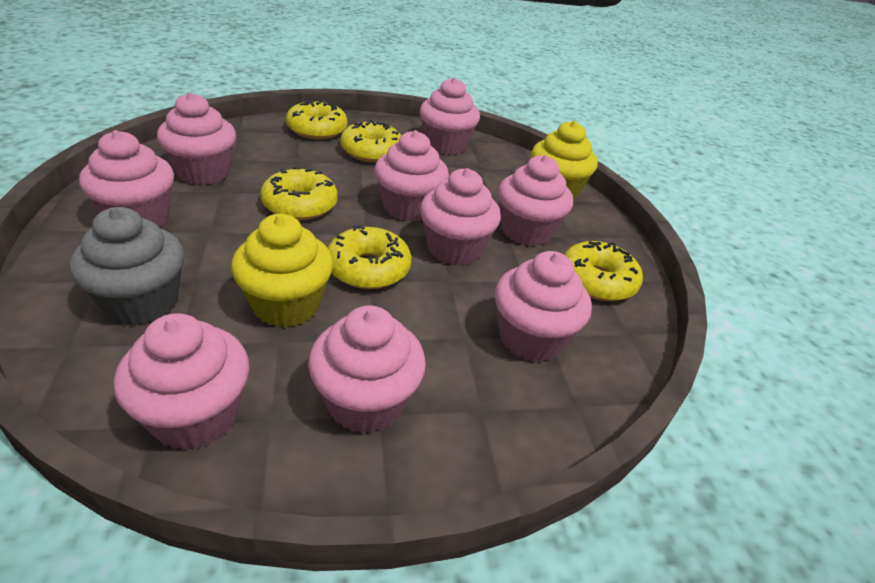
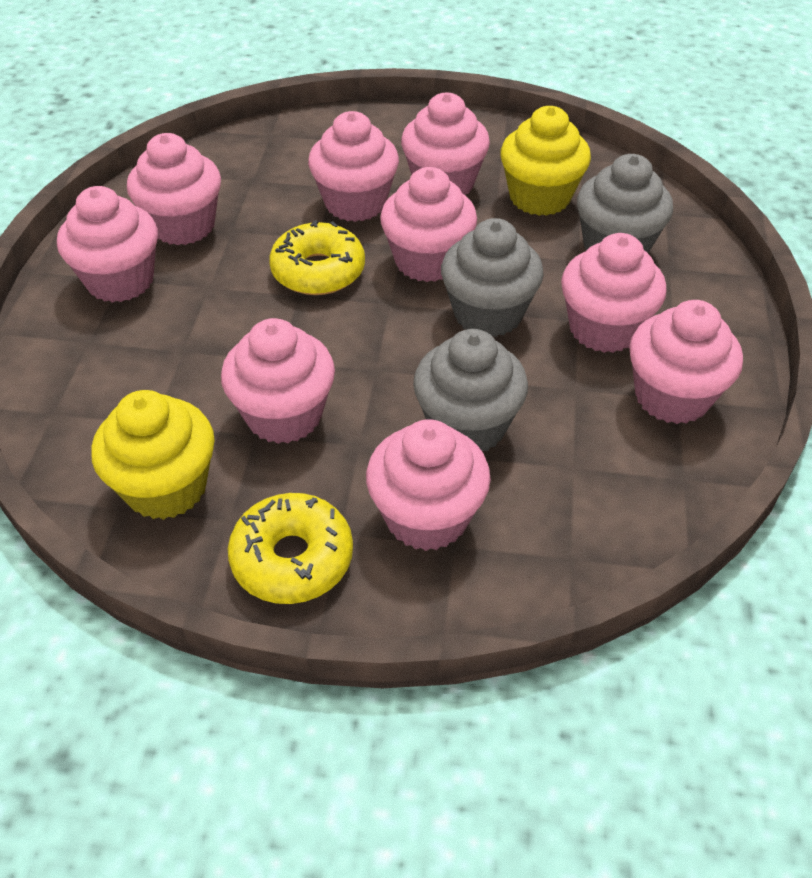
grey cupcake: 1 -> 3
yellow donut: 5 -> 2

